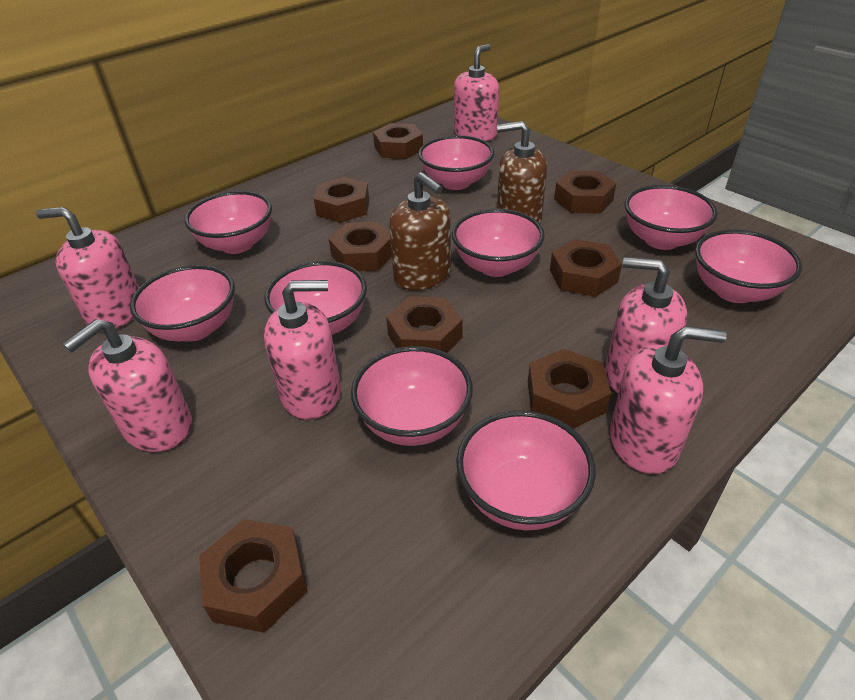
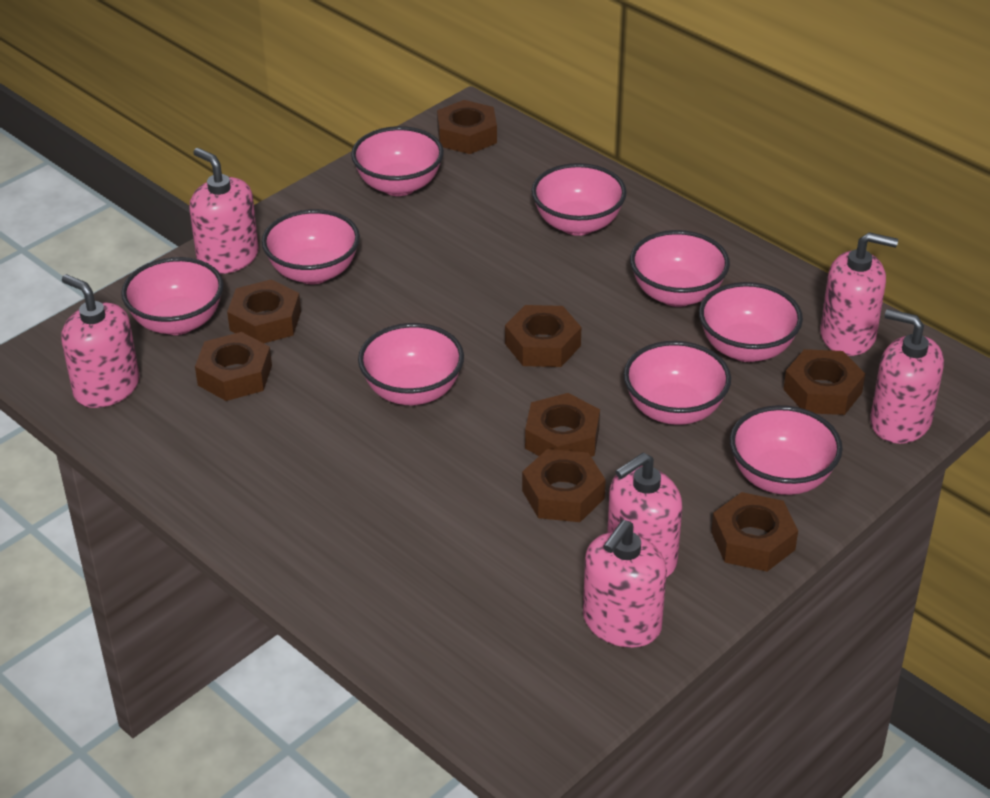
brown soap dispenser: 2 -> 0

